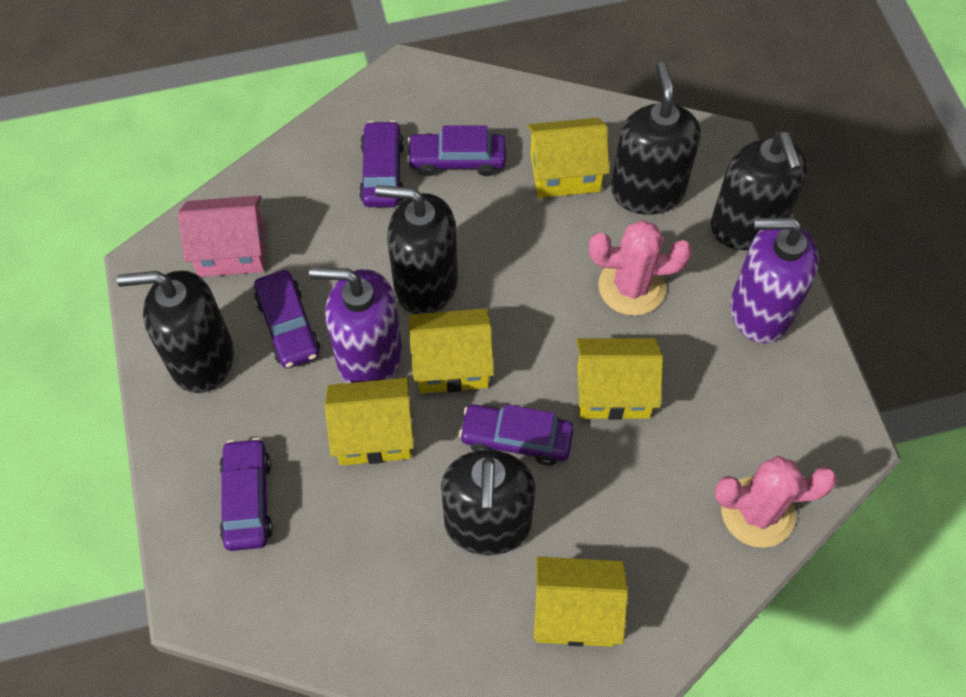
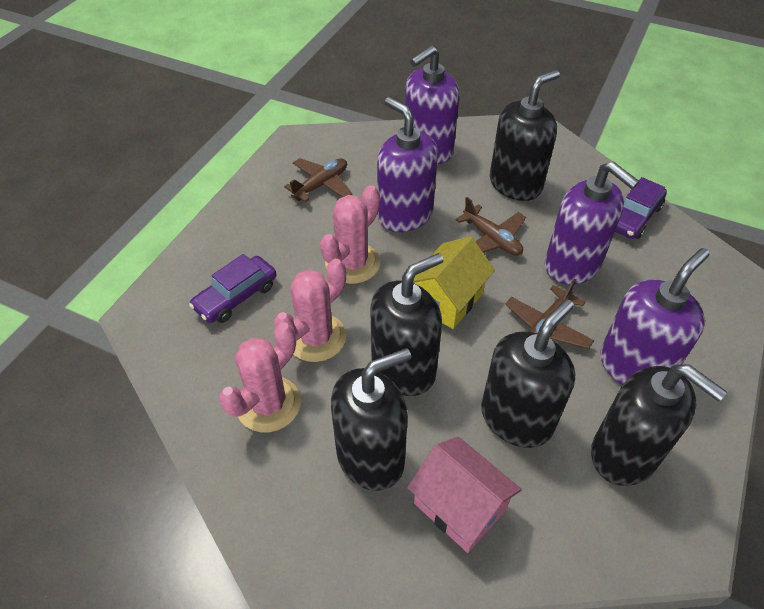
brown plane: 0 -> 3
pink cactus: 2 -> 3
purple car: 5 -> 2
purple soap dispenser: 2 -> 4
yellow house: 5 -> 1

